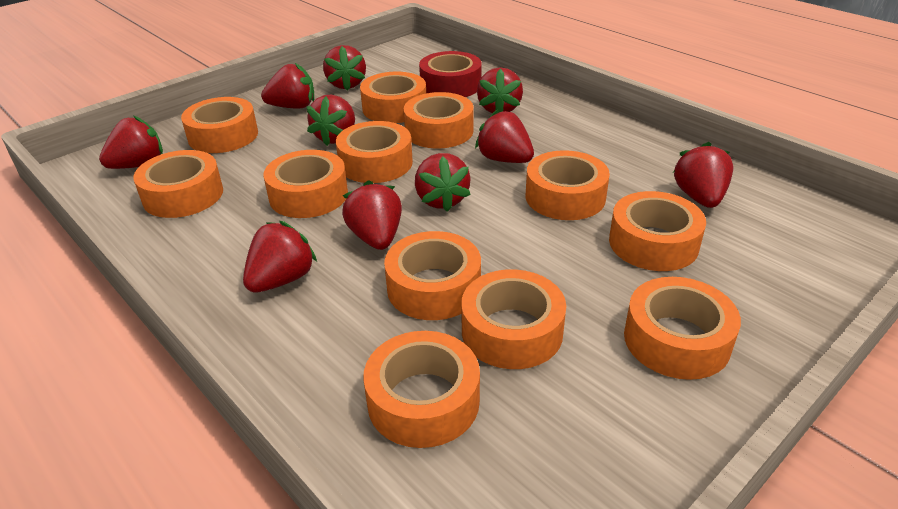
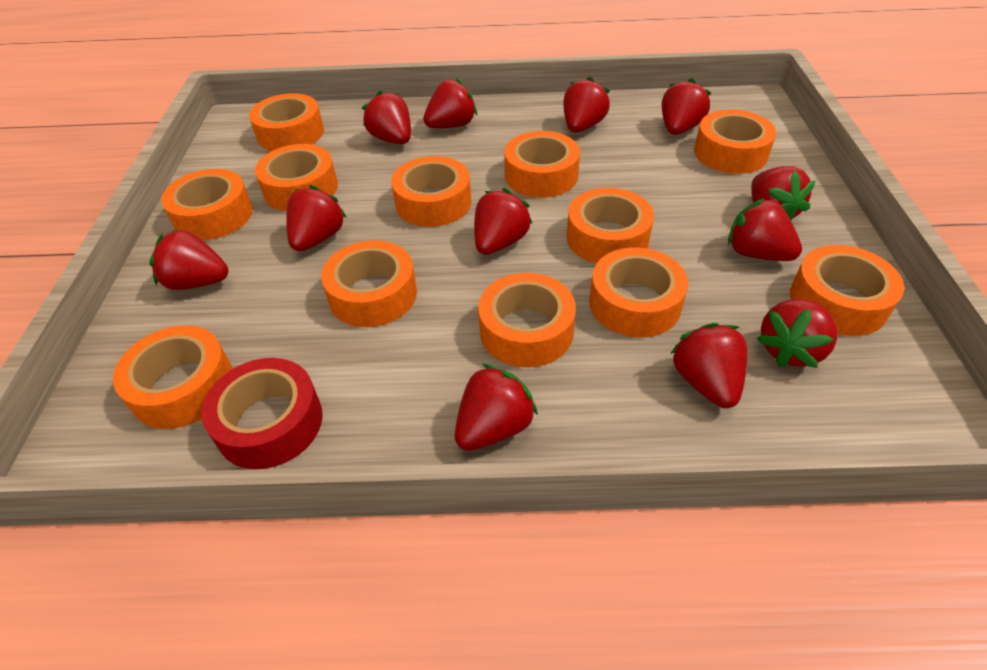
red strawberry: 10 -> 12

